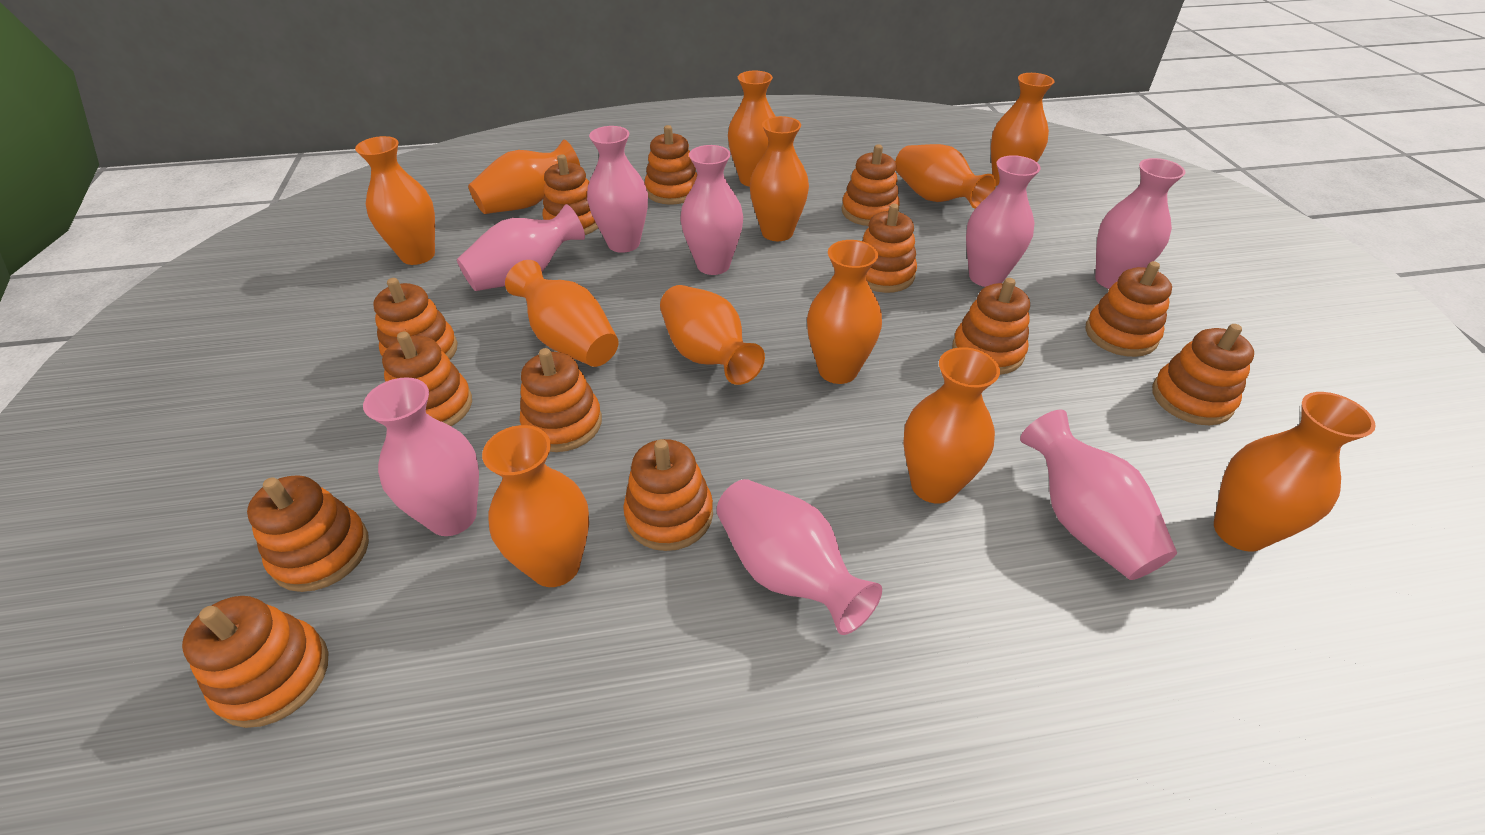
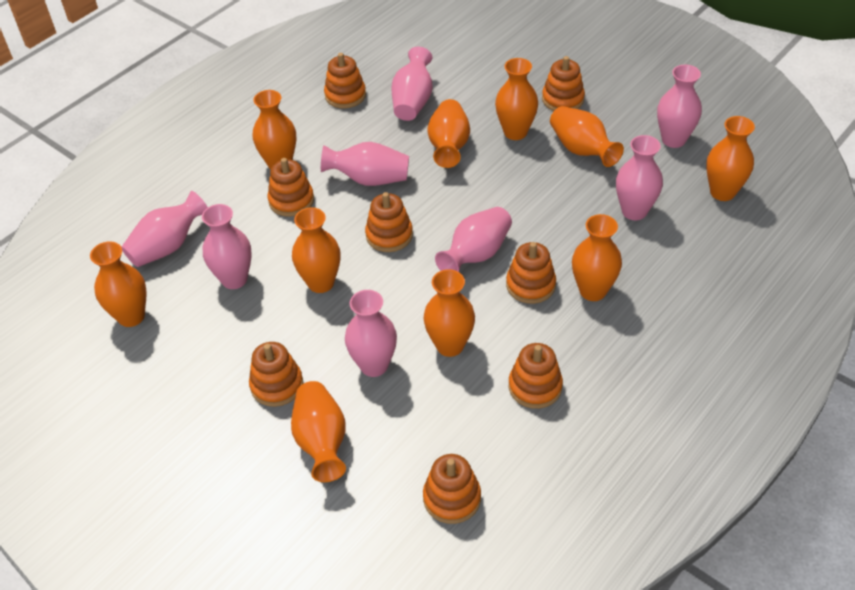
orange stacking toy: 13 -> 8
orange vase: 12 -> 10

